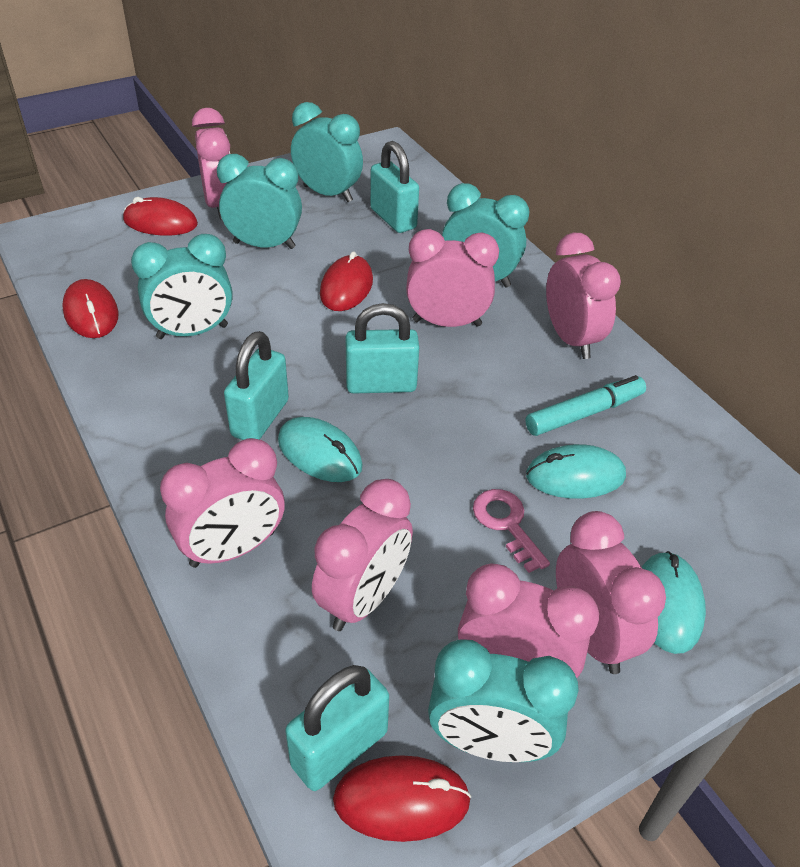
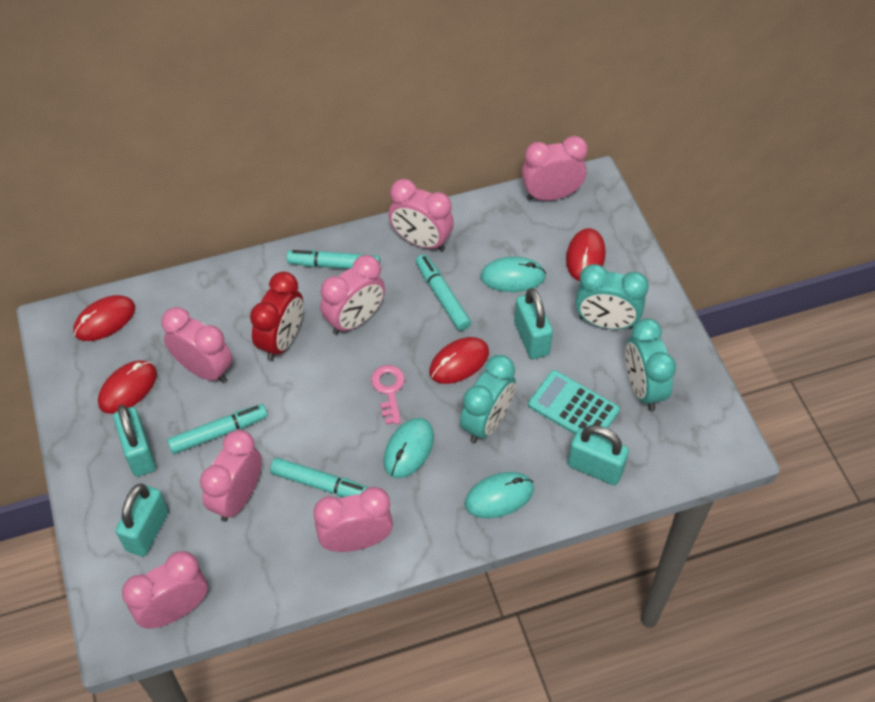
red clock: 0 -> 1
turquoise calculator: 0 -> 1
turquoise clock: 5 -> 3
turquoise marker: 1 -> 4

